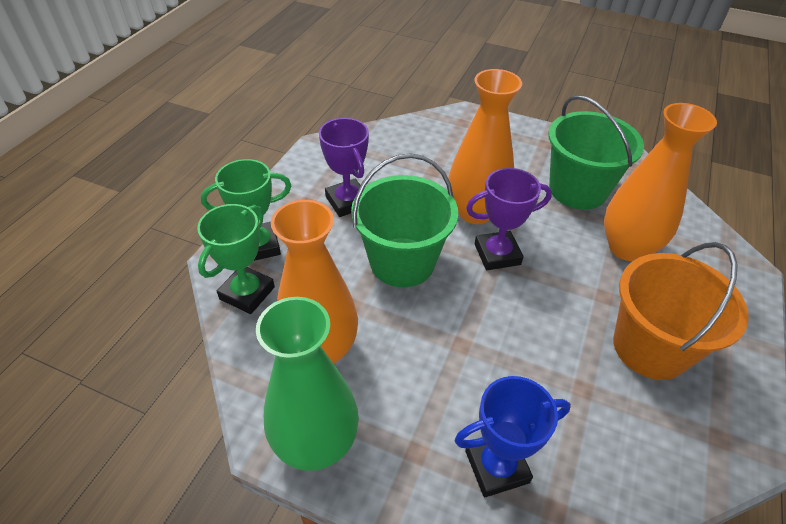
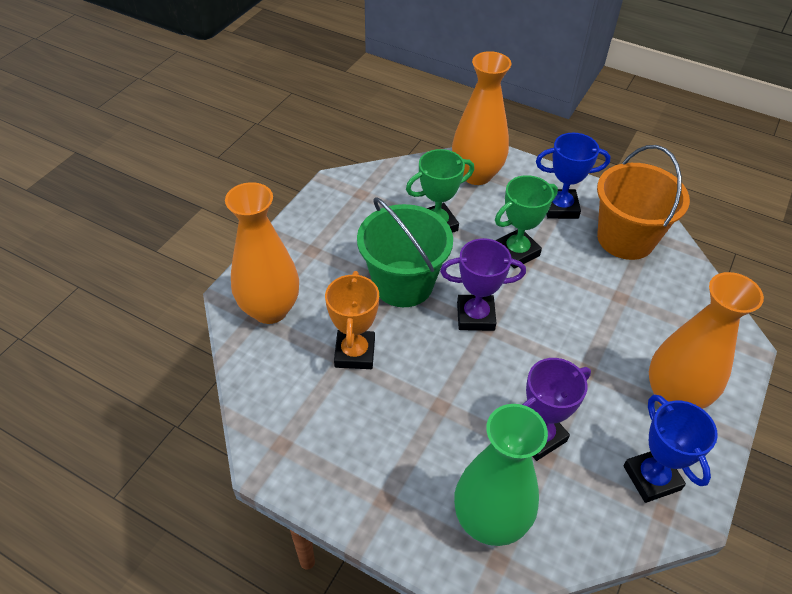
blue trophy: 1 -> 2
green bucket: 2 -> 1
orange trophy: 0 -> 1

